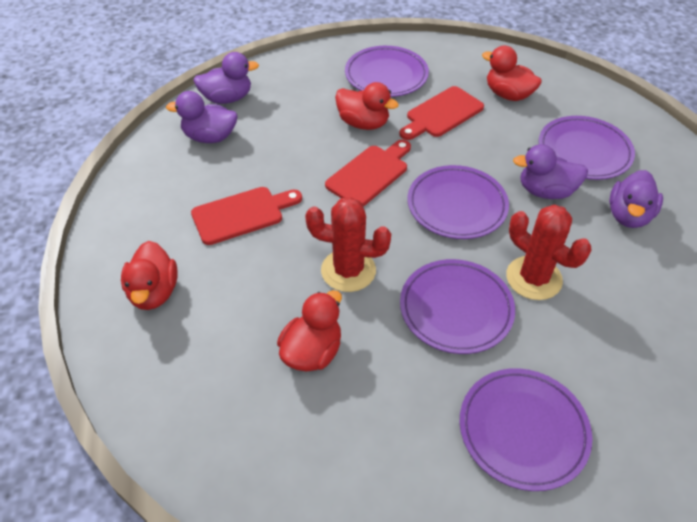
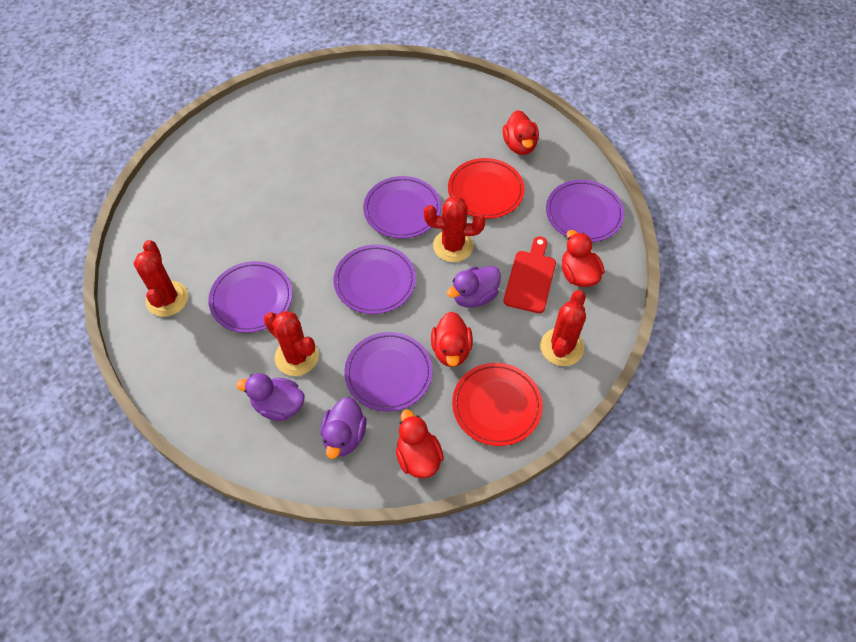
purple duck: 4 -> 3
red cactus: 2 -> 4
red cutting board: 3 -> 1
red plate: 0 -> 2

